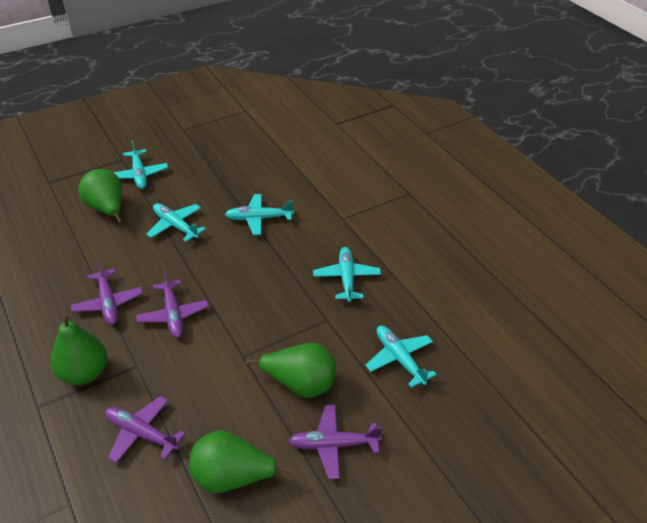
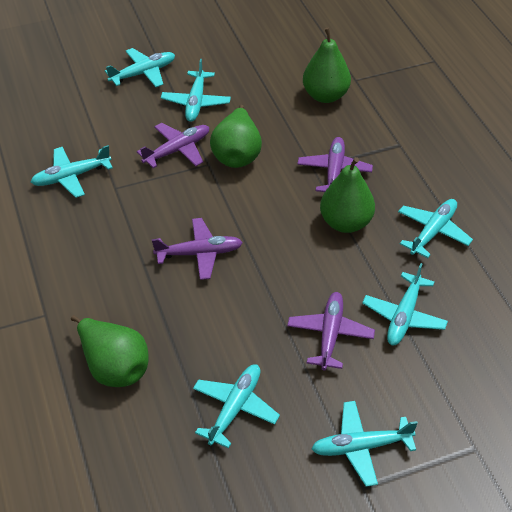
turquoise plane: 5 -> 7

